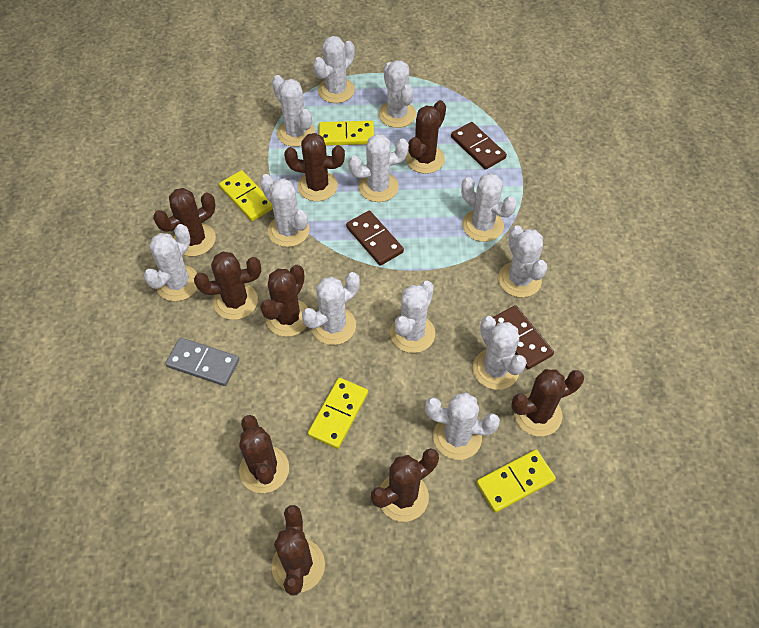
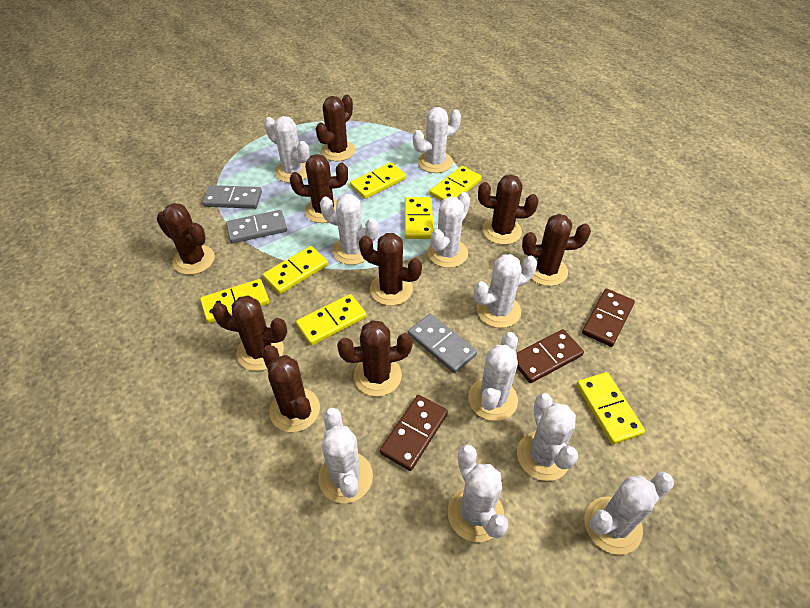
grey domino: 1 -> 3
white cactus: 12 -> 10
yellow domino: 4 -> 7

